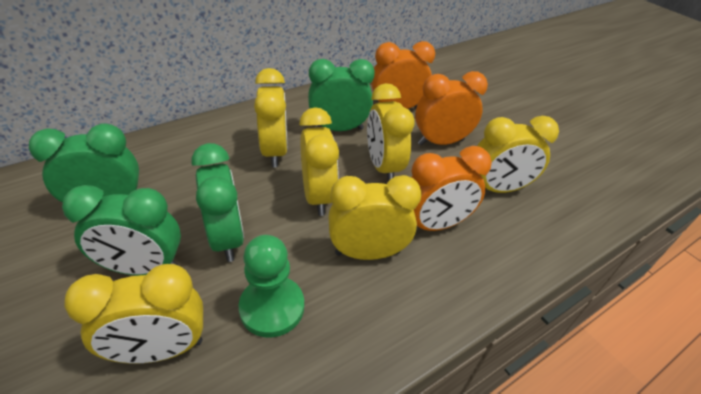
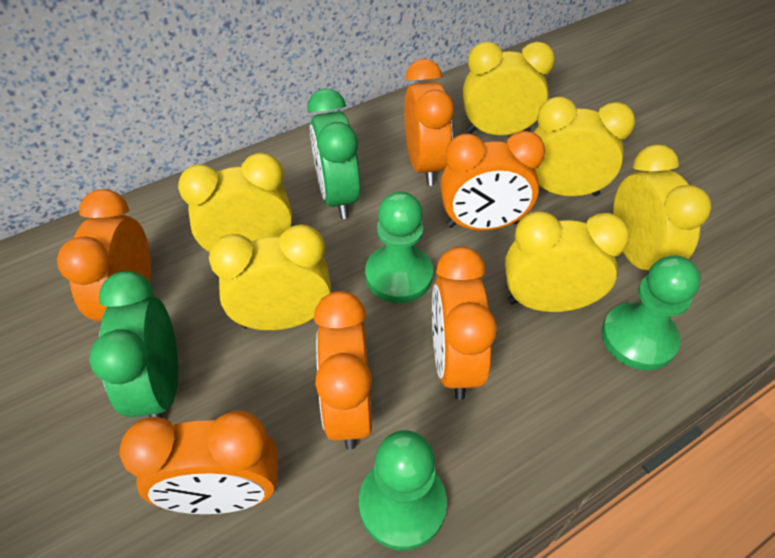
green clock: 4 -> 2
green pawn: 1 -> 3
orange clock: 3 -> 6

